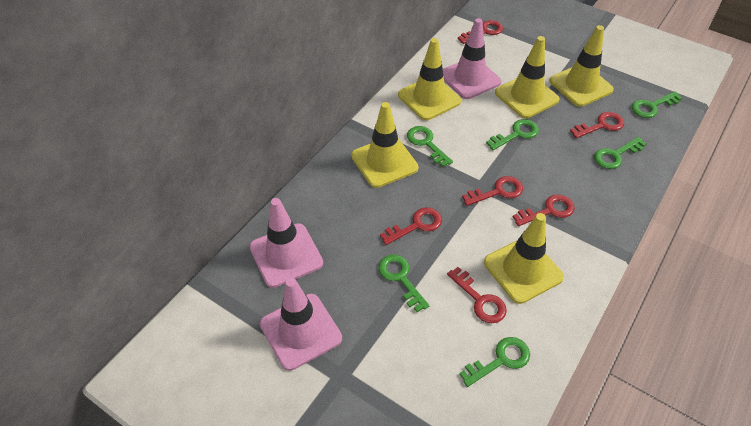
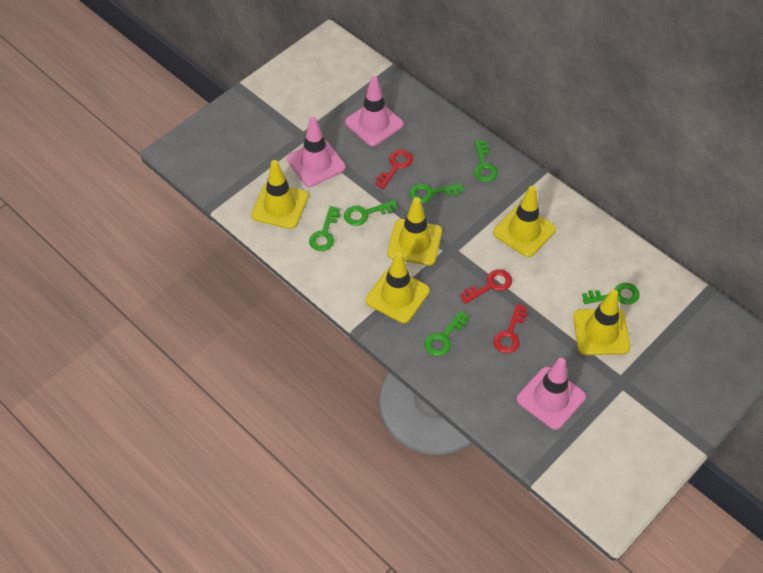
red key: 6 -> 3

